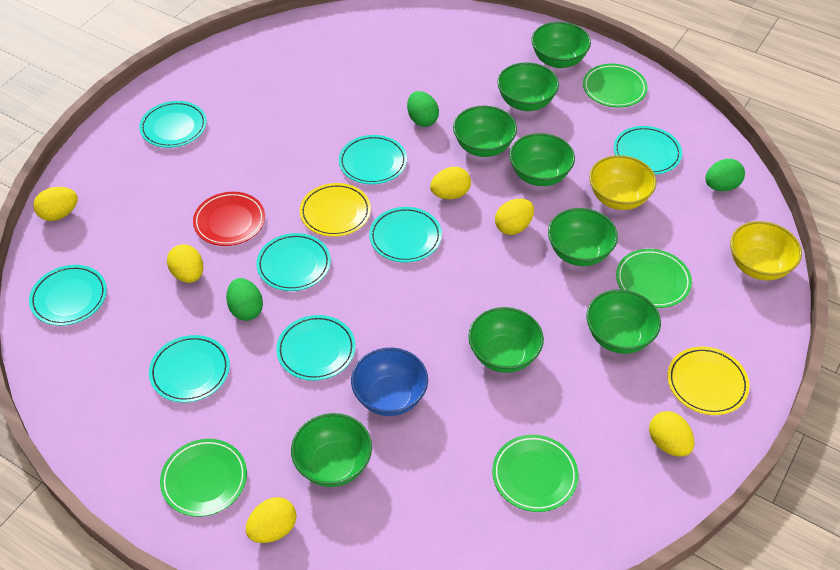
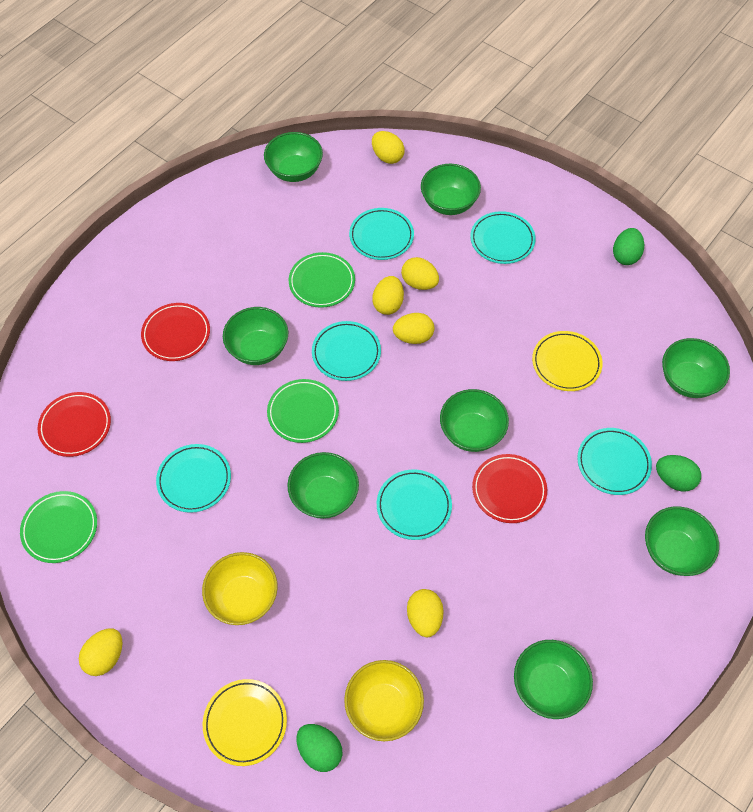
blue bowl: 1 -> 0
green plate: 4 -> 3
red plate: 1 -> 3
turquoise plate: 8 -> 6

